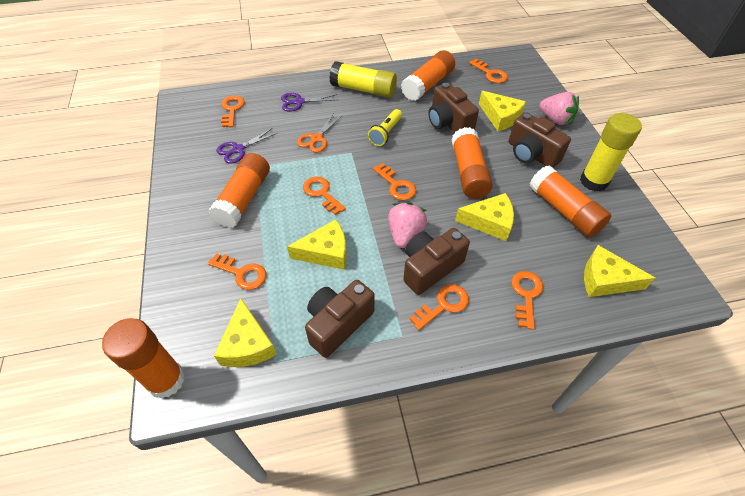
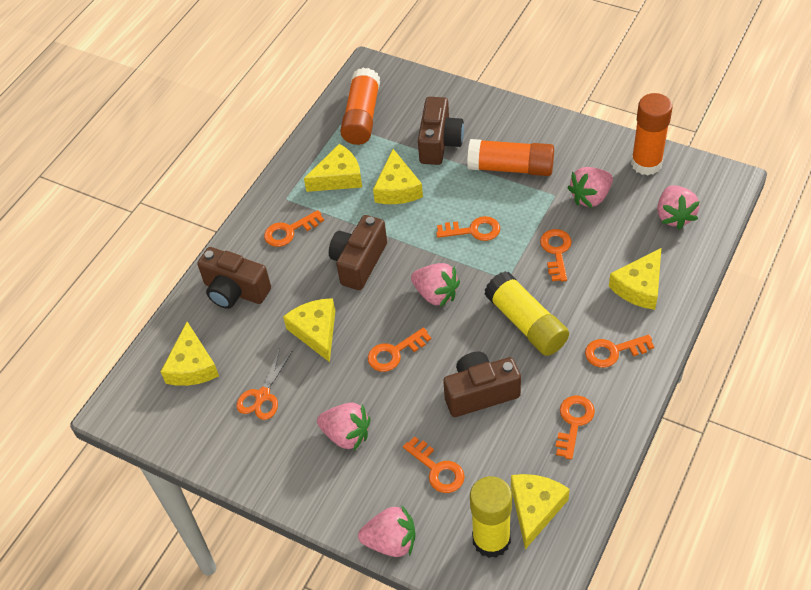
orange glue stick: 5 -> 3
pink strawberry: 2 -> 5
purple scissors: 2 -> 0
yellow cheese: 5 -> 6
yellow flashlight: 1 -> 0

